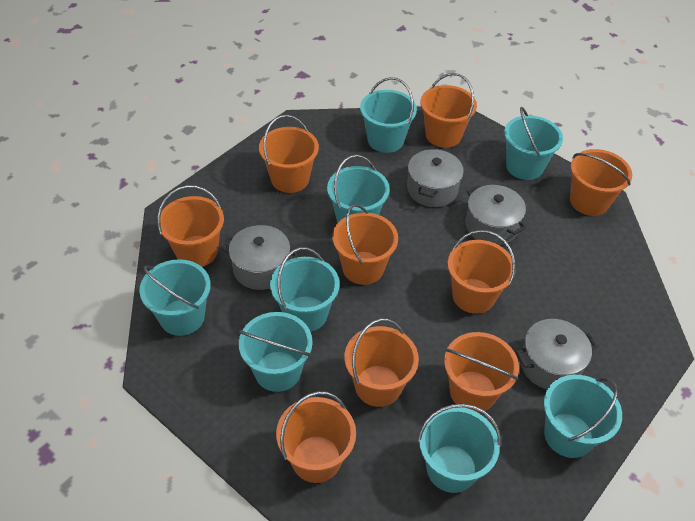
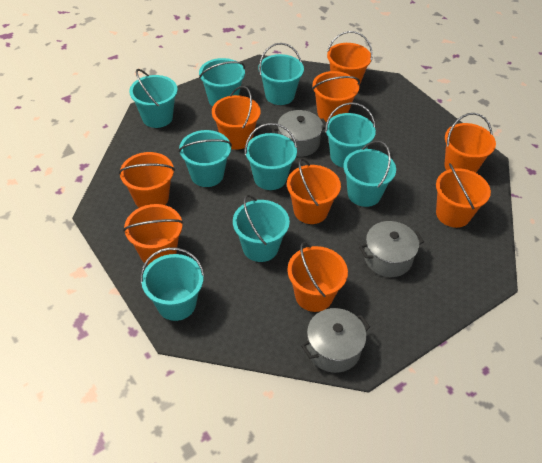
grey pot: 4 -> 3
turquoise bucket: 8 -> 9

